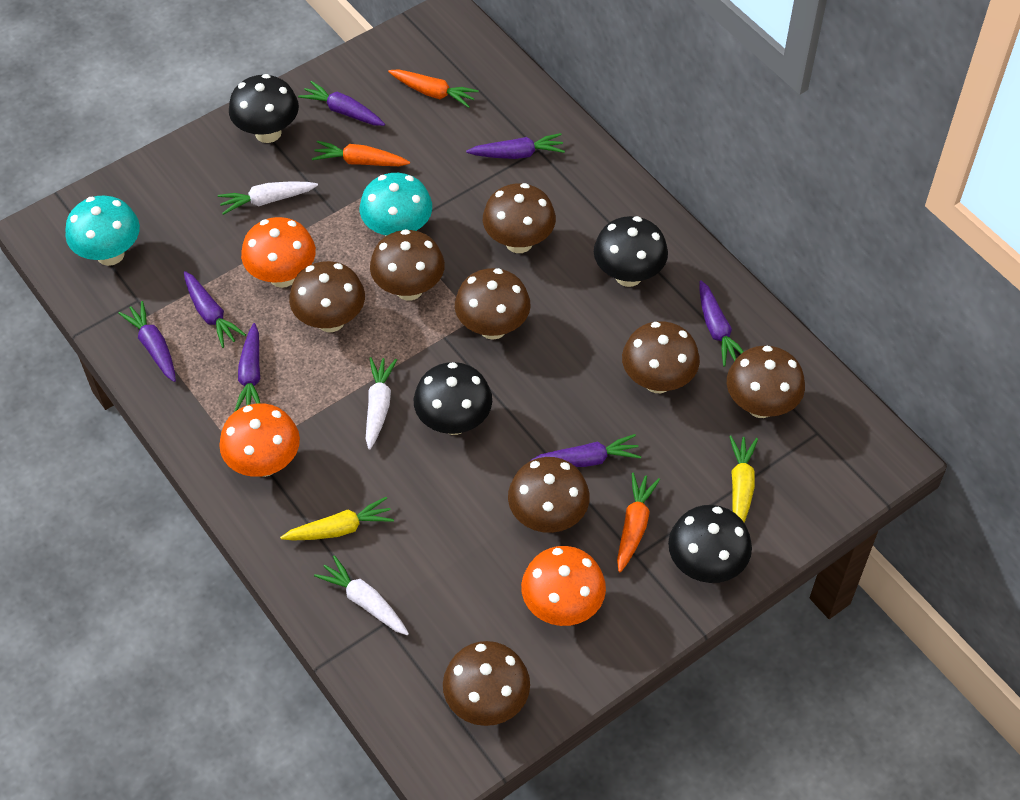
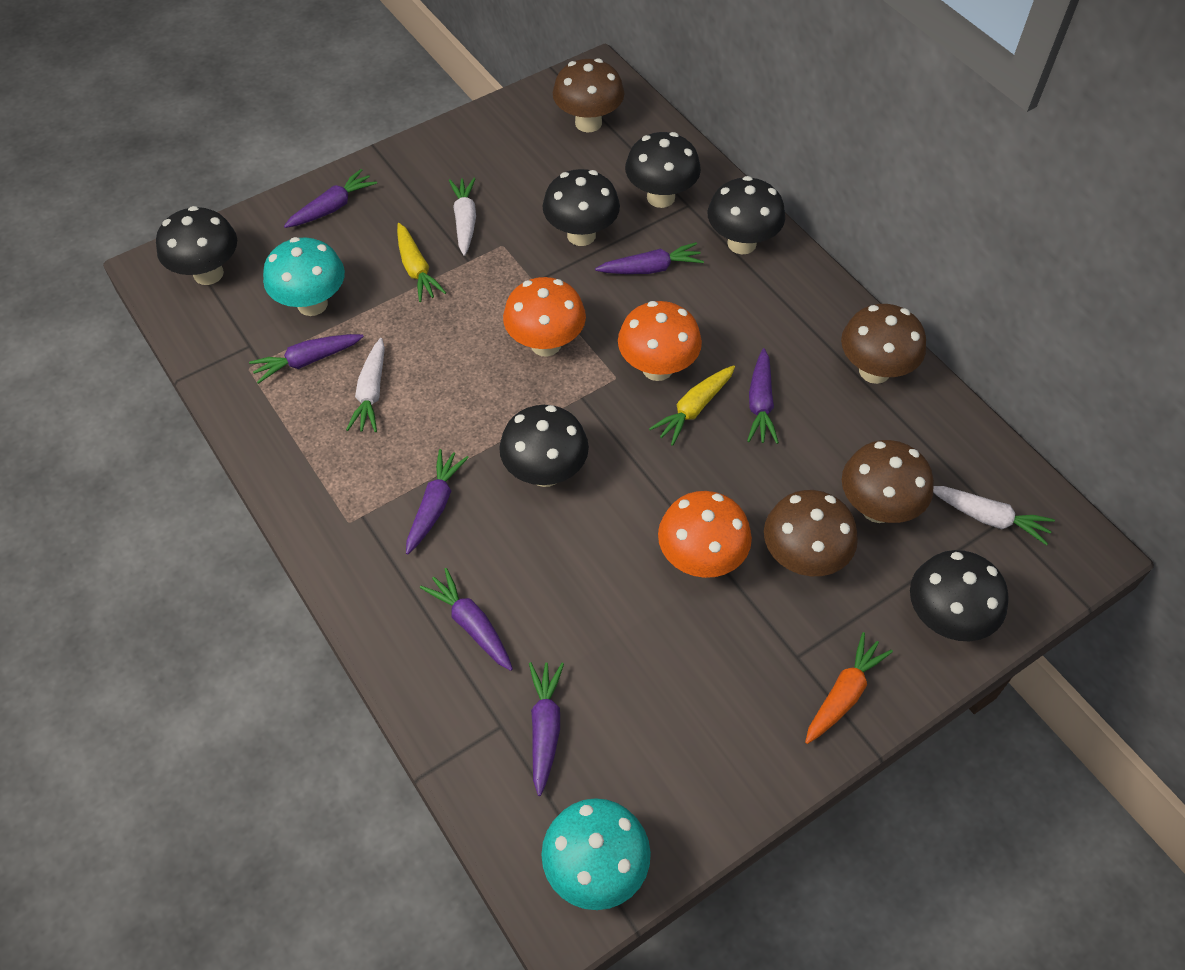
black mushroom: 4 -> 6
brown mushroom: 8 -> 4
orange carrot: 3 -> 1

